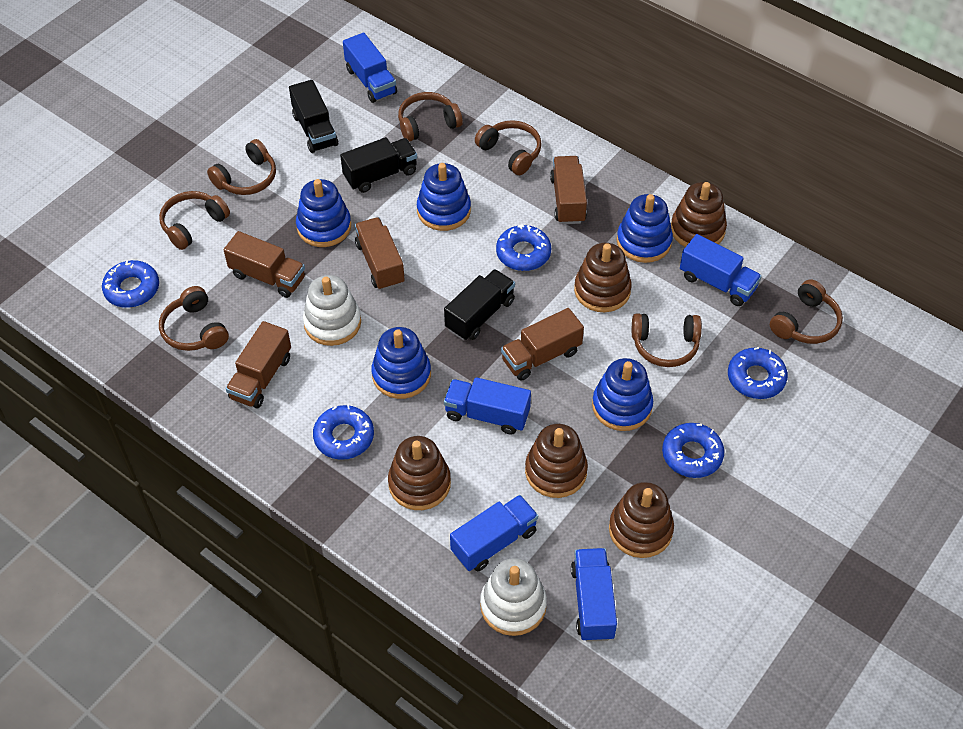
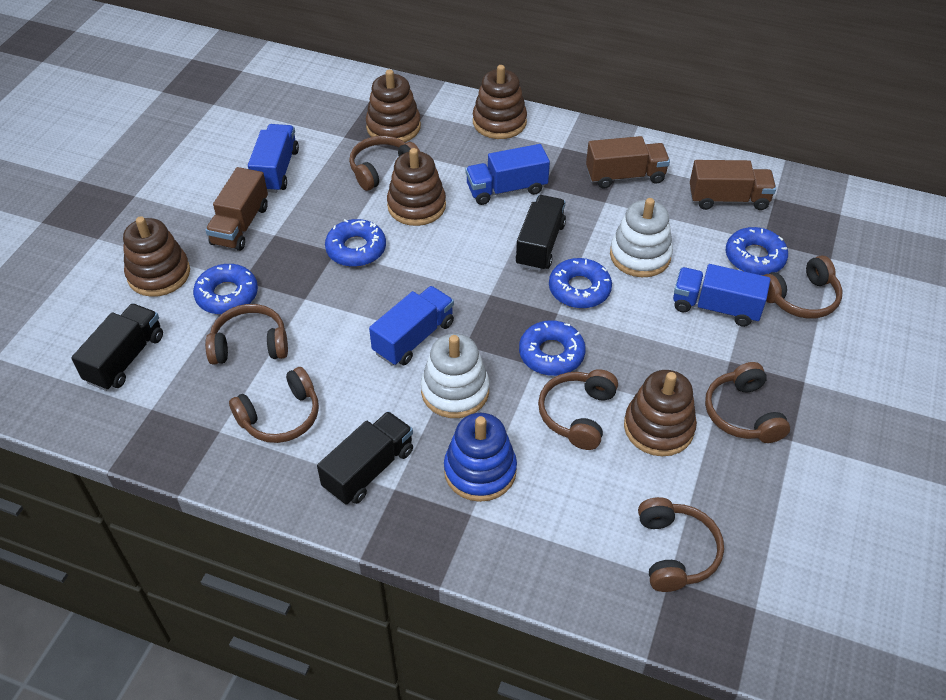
blue stacking toy: 5 -> 1
blue truck: 5 -> 4
brown truck: 5 -> 3

